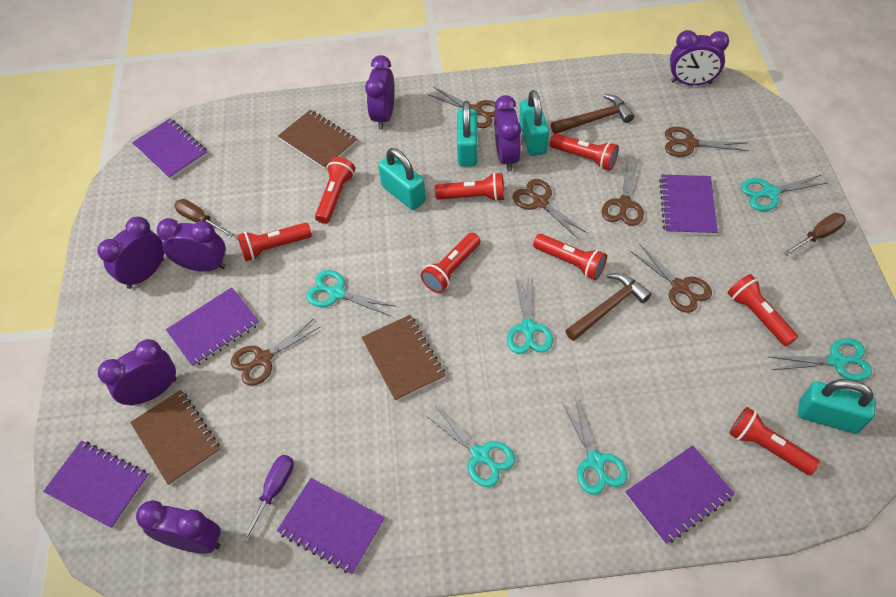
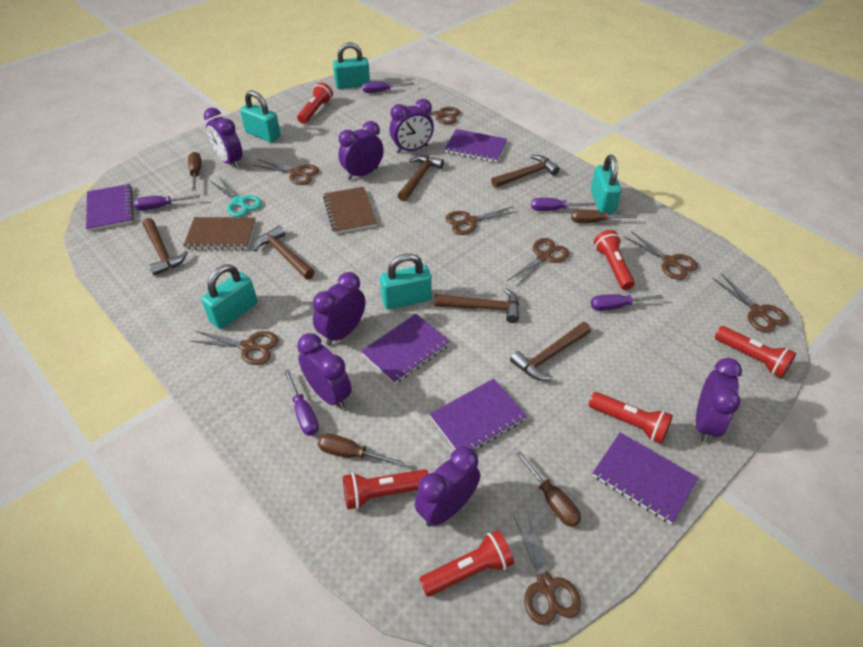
brown hammer: 2 -> 6
brown notebook: 3 -> 2
brown scissors: 6 -> 8
brown screwdriver: 2 -> 4
purple notebook: 6 -> 5
purple screwdriver: 1 -> 5
red flashlight: 8 -> 6
turquoise padlock: 4 -> 5
turquoise scissors: 6 -> 1

